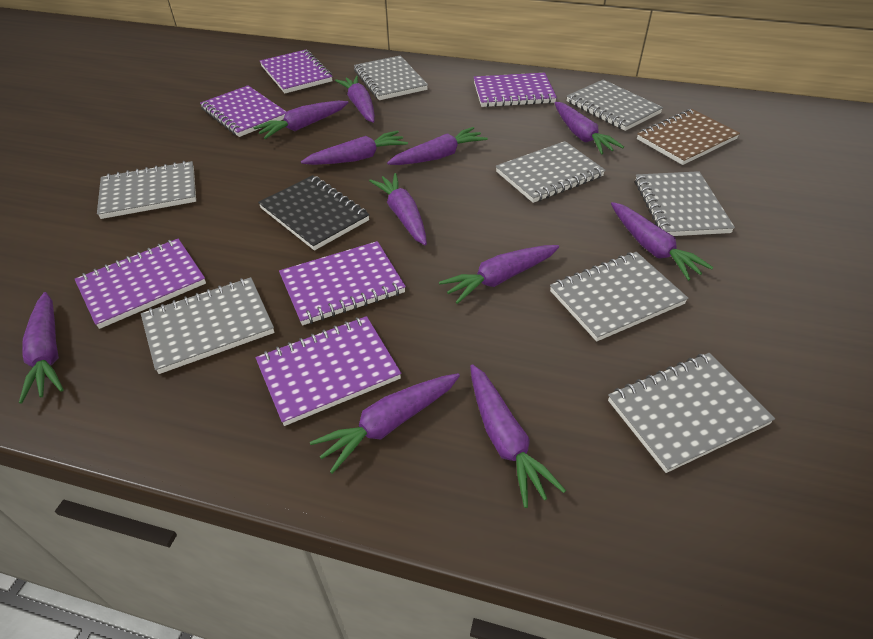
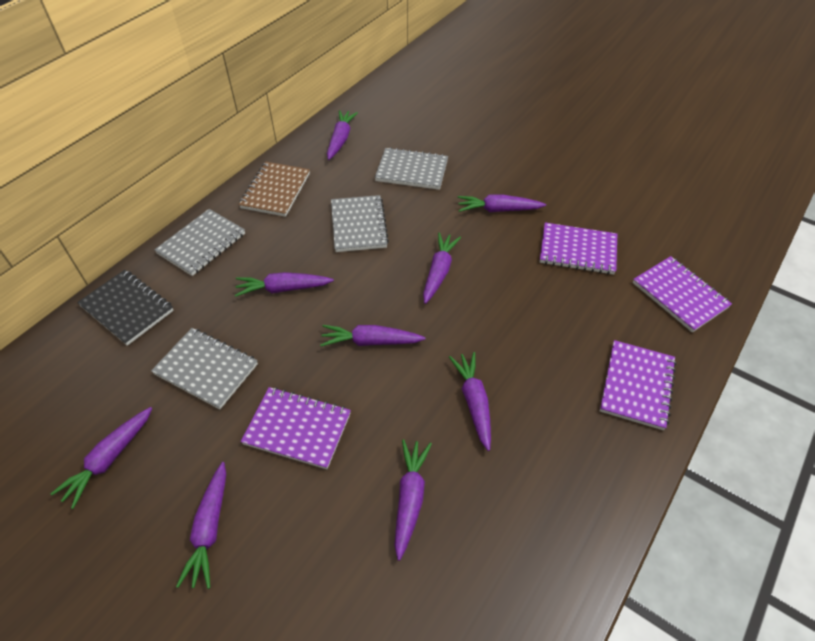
grey notebook: 8 -> 4
purple carrot: 11 -> 9
purple notebook: 6 -> 4

